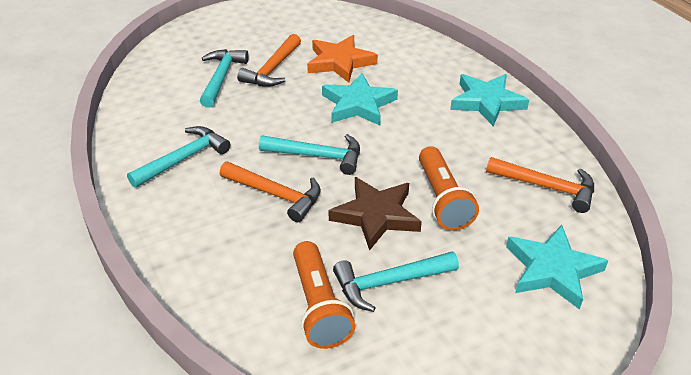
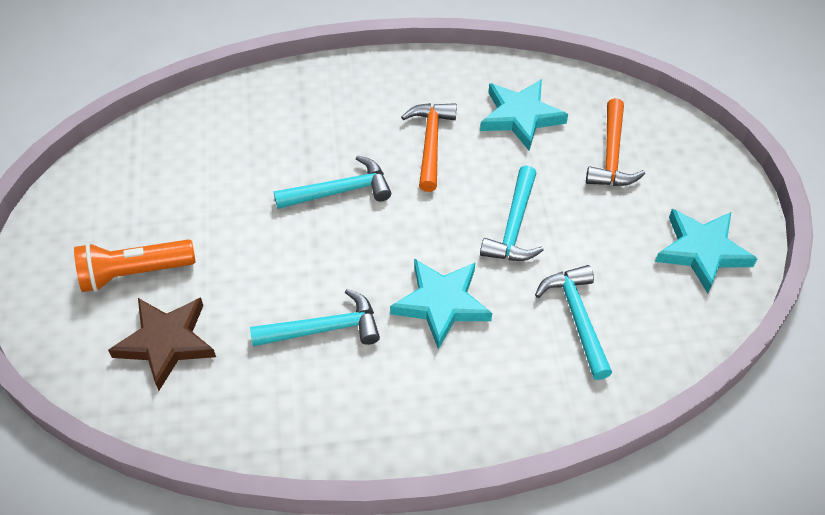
orange flashlight: 2 -> 1
orange hammer: 3 -> 2
orange star: 1 -> 0

